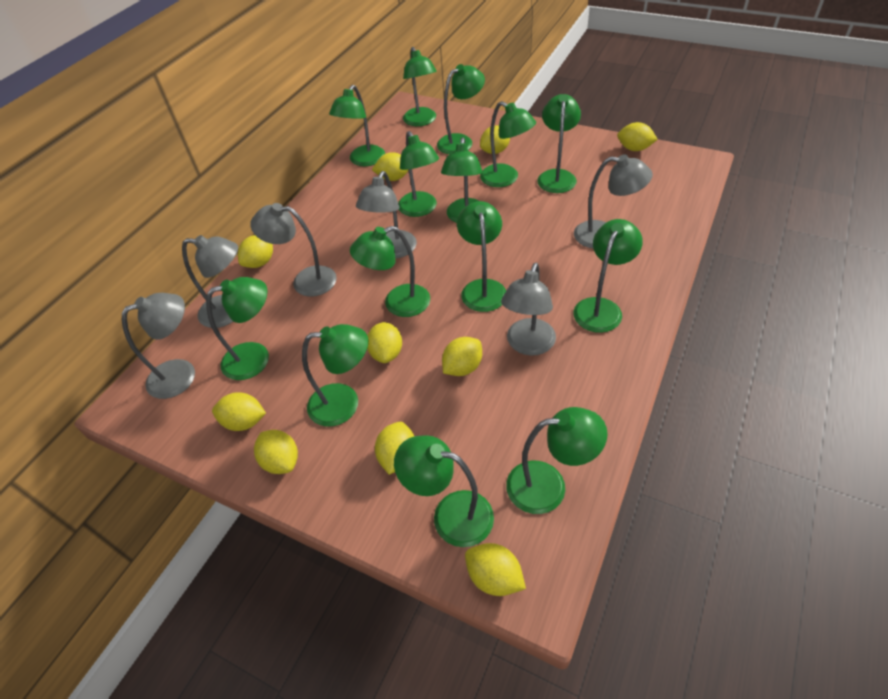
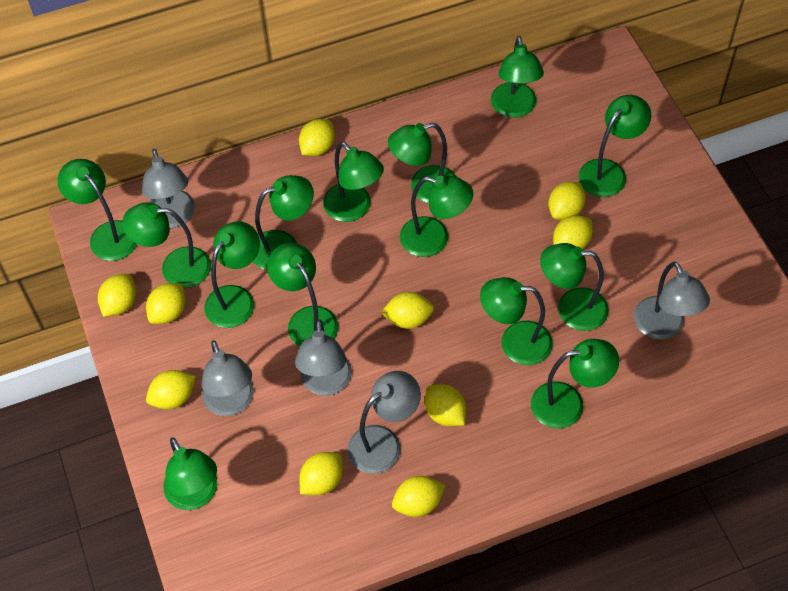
grey lamp: 6 -> 5

